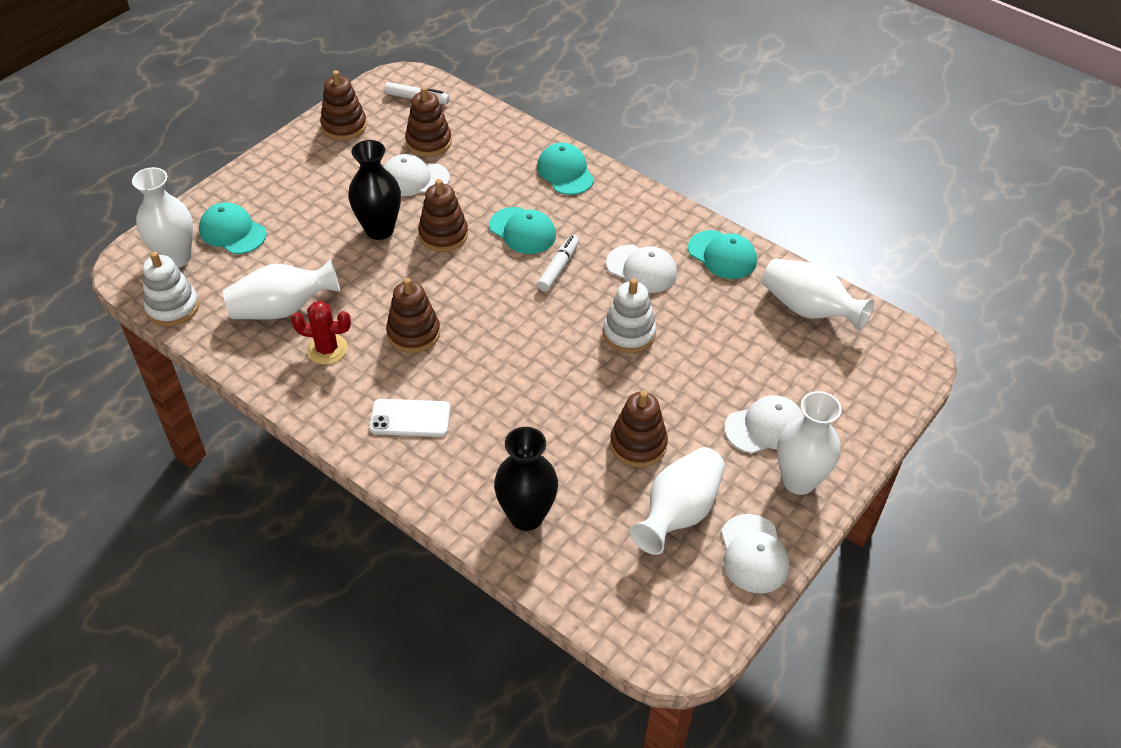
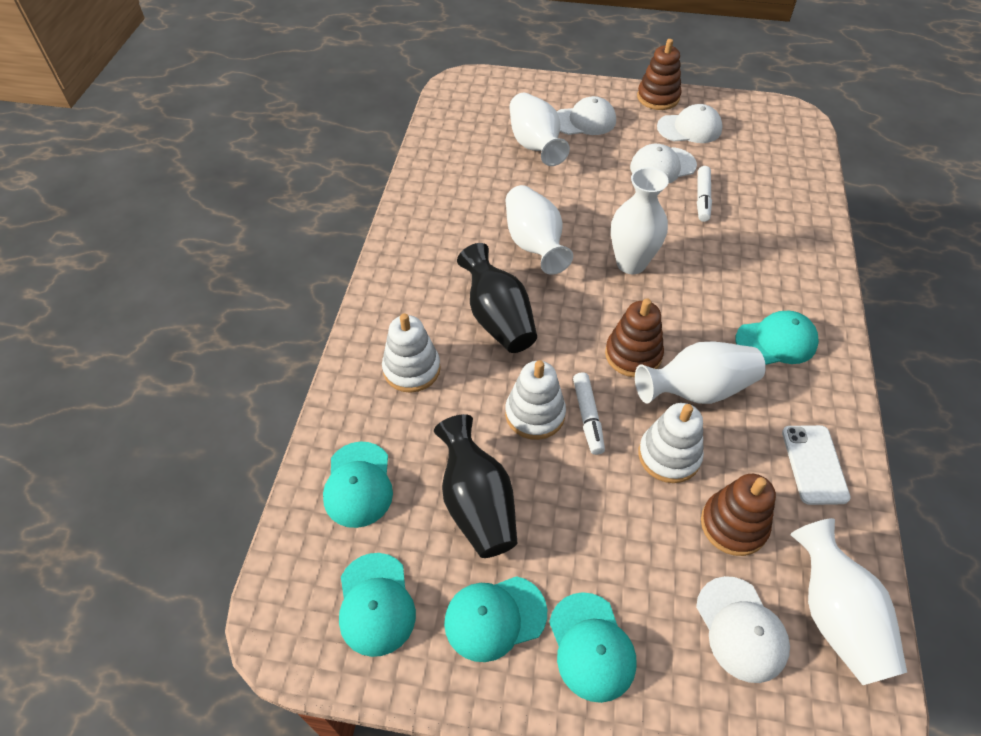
brown stacking toy: 5 -> 3
red cactus: 1 -> 0
turquoise cap: 4 -> 5
white stacking toy: 2 -> 3

